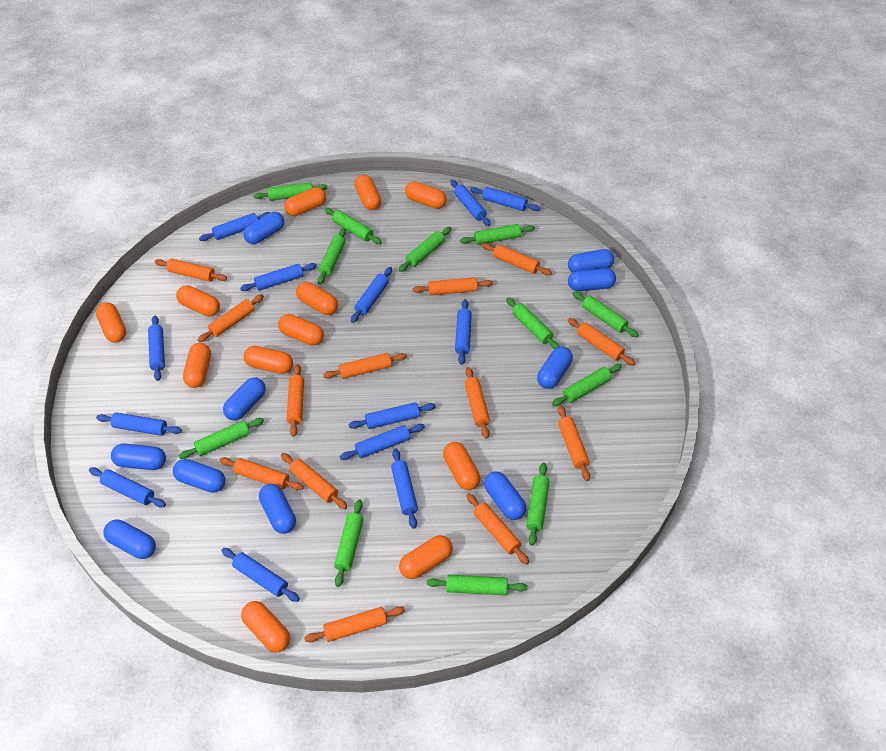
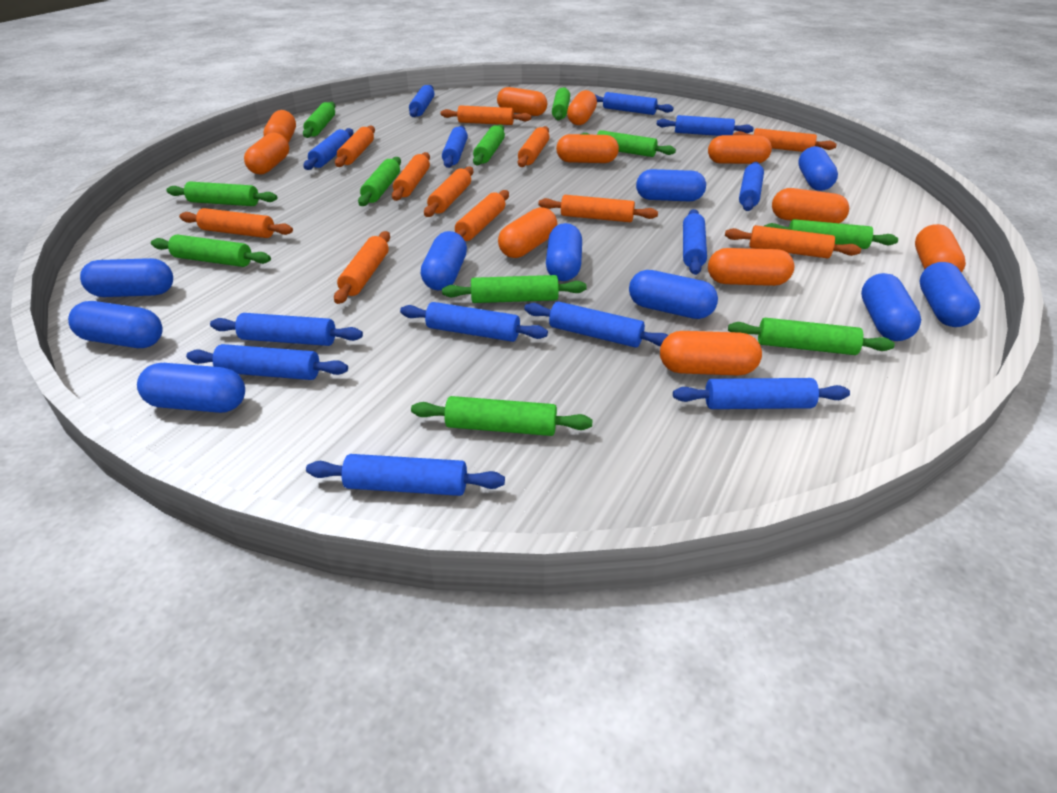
green rolling pin: 12 -> 11
orange capsule: 12 -> 11
orange rolling pin: 13 -> 11

